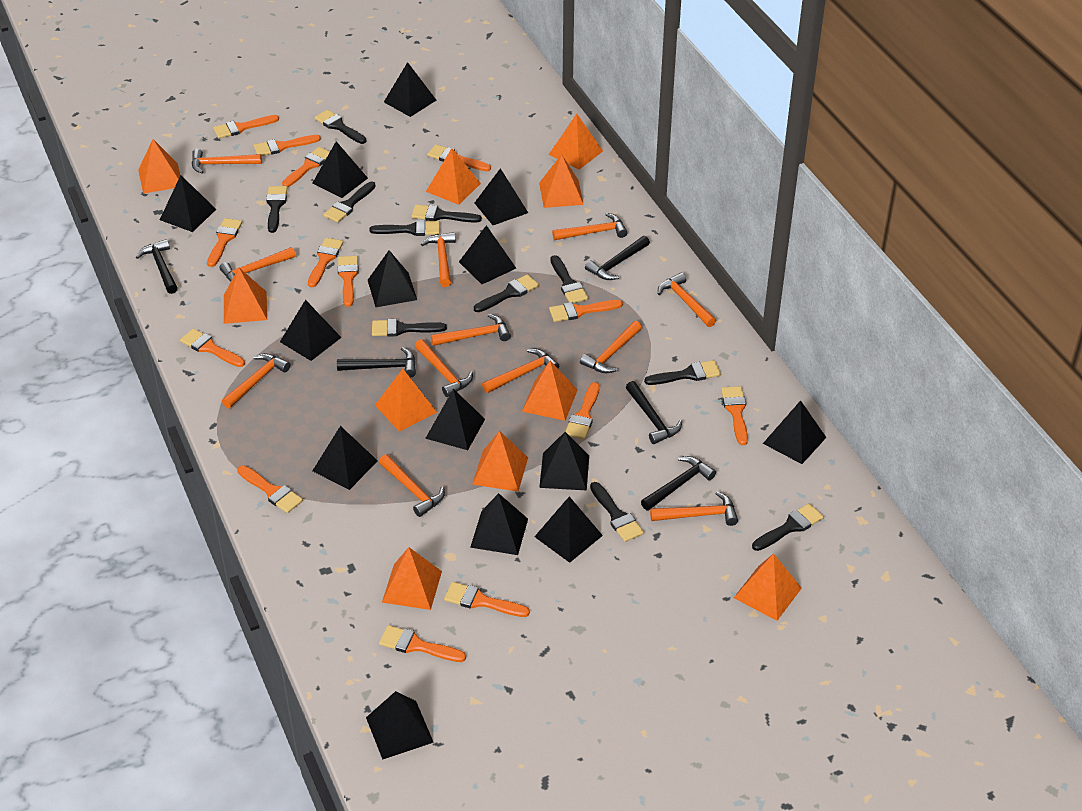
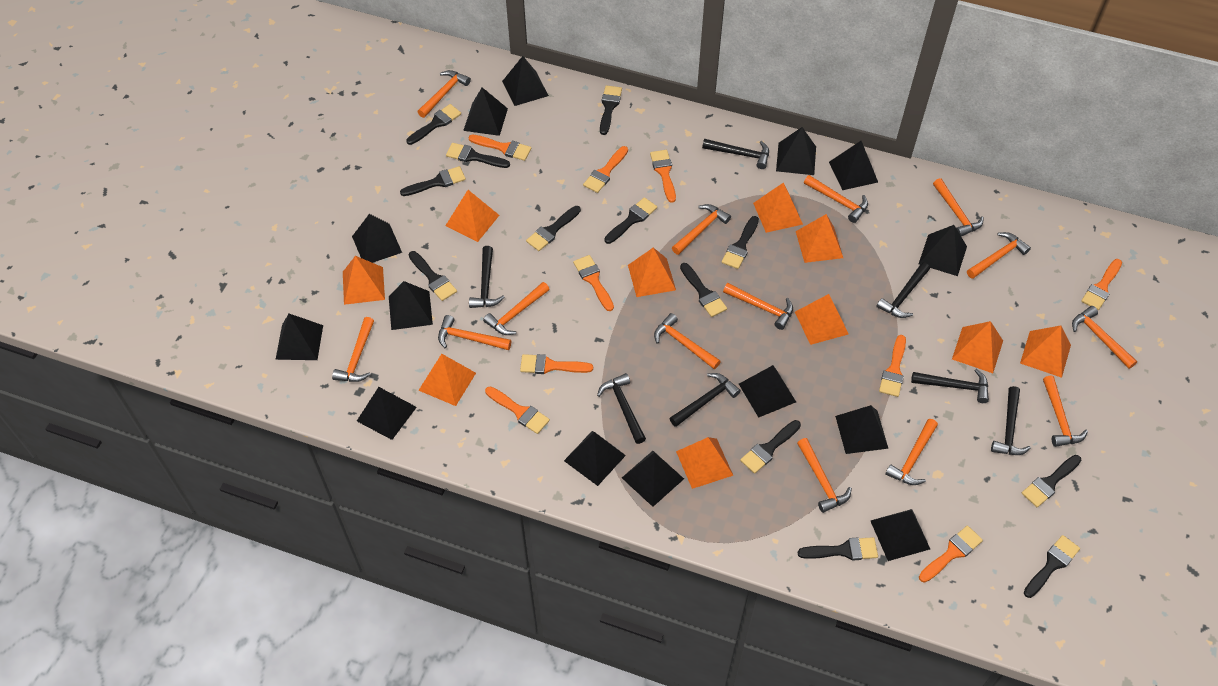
black brush: 11 -> 13
black hammer: 5 -> 7
orange brush: 14 -> 9
orange hammer: 12 -> 14

